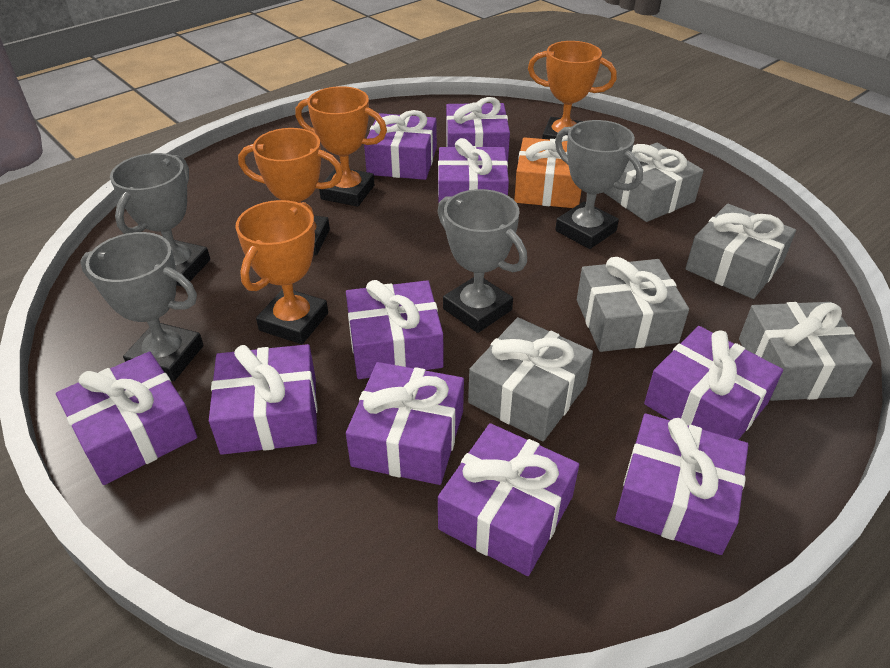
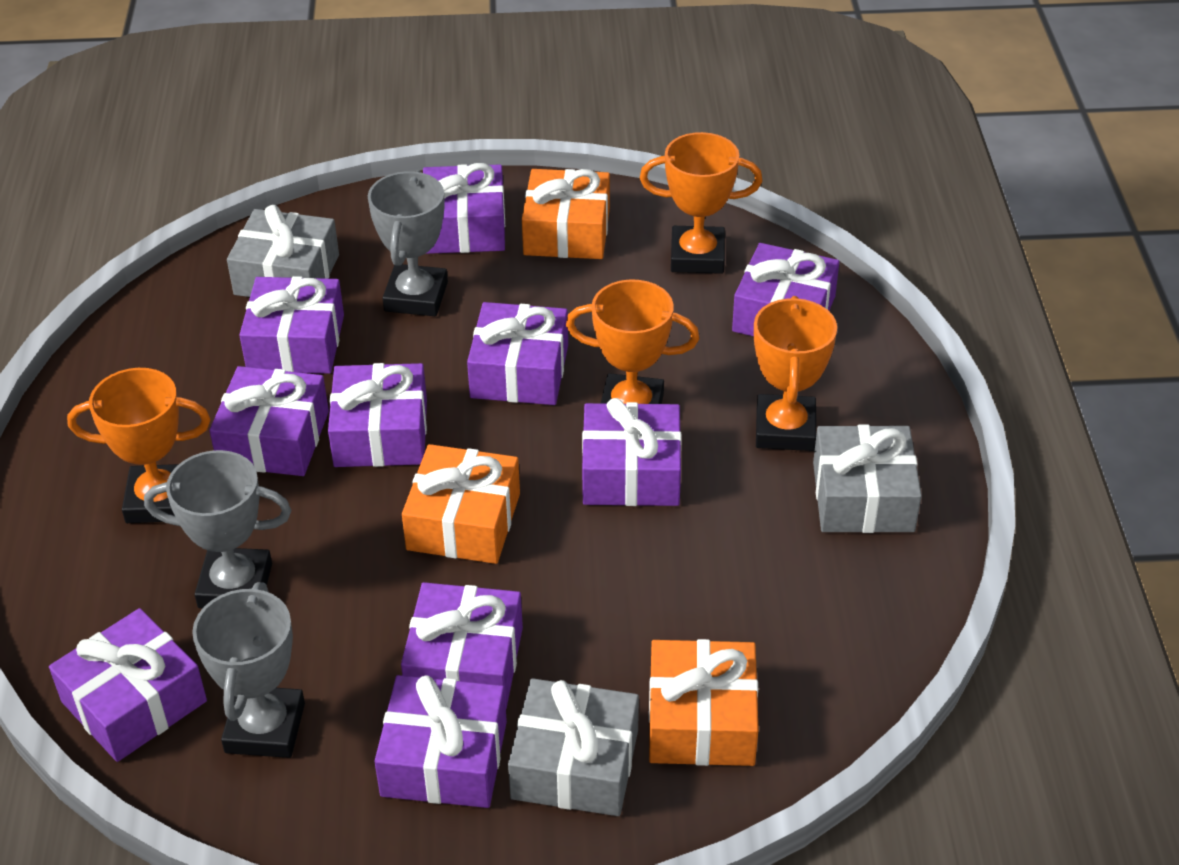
grey gift: 5 -> 3
grey trophy: 4 -> 3
orange gift: 1 -> 3

